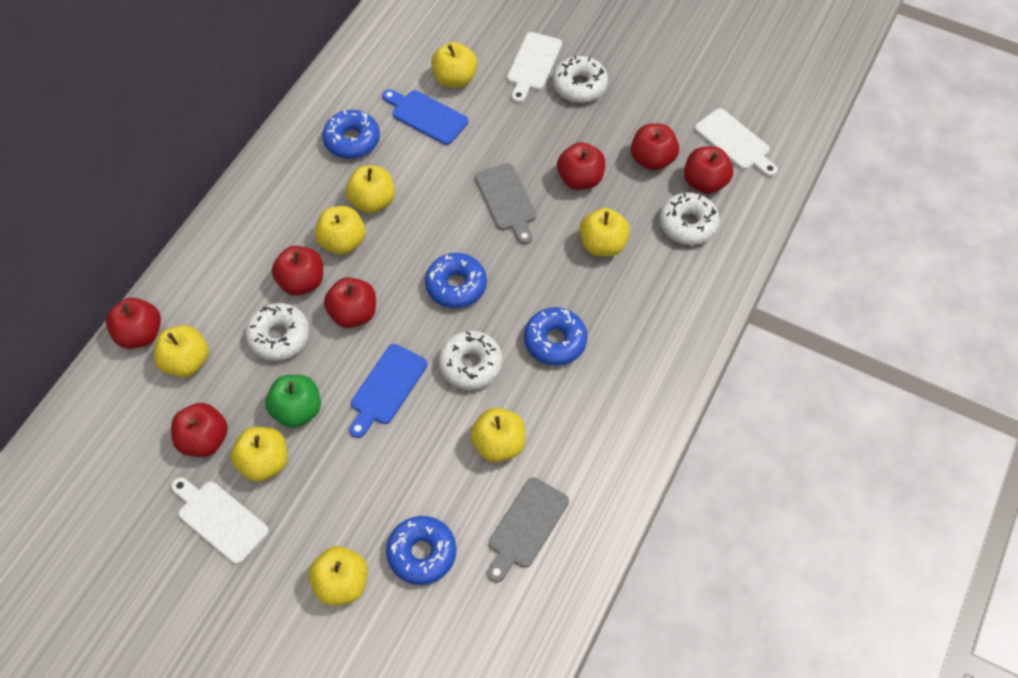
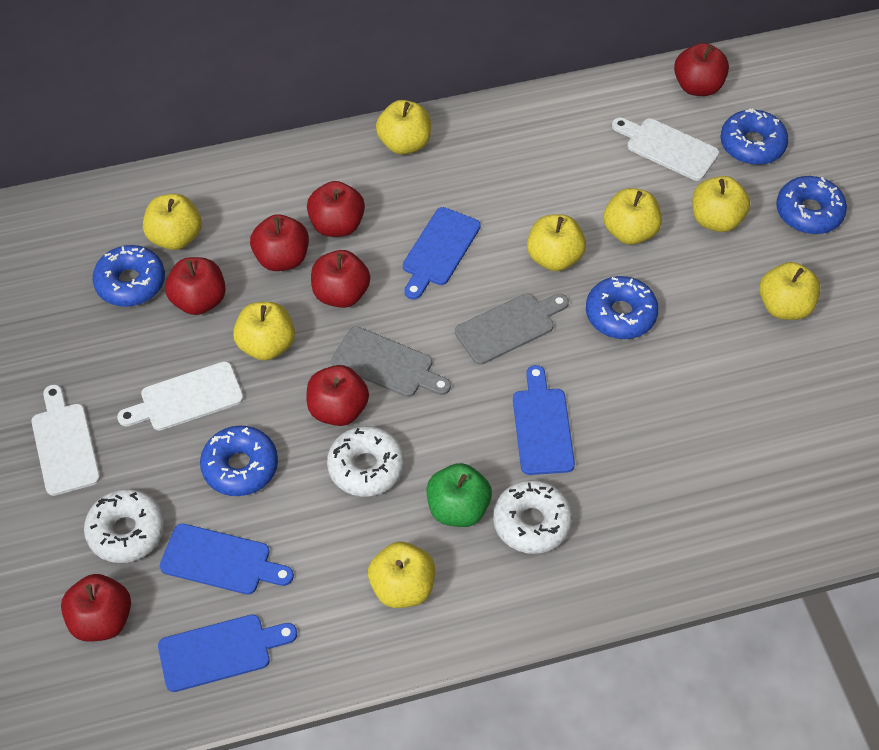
blue cutting board: 2 -> 4
blue donut: 4 -> 5
white donut: 4 -> 3

